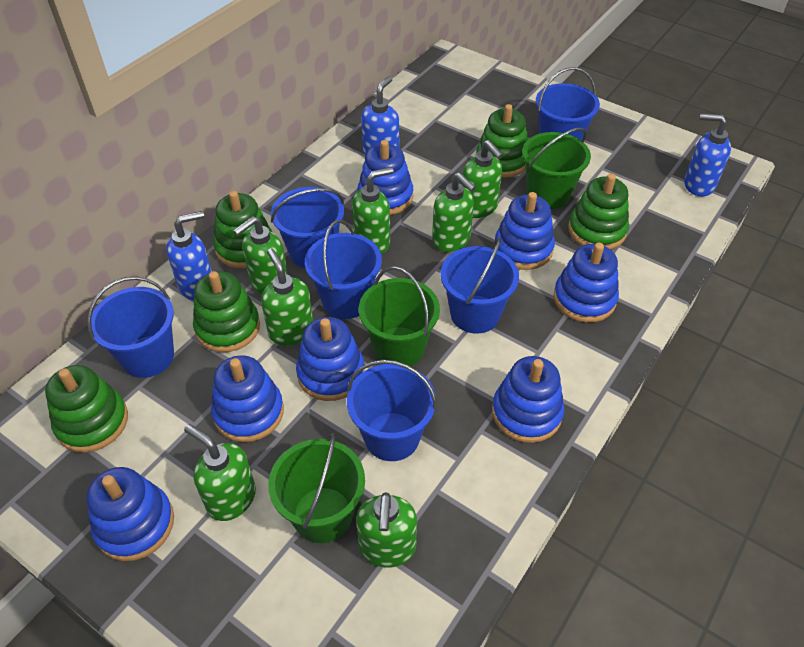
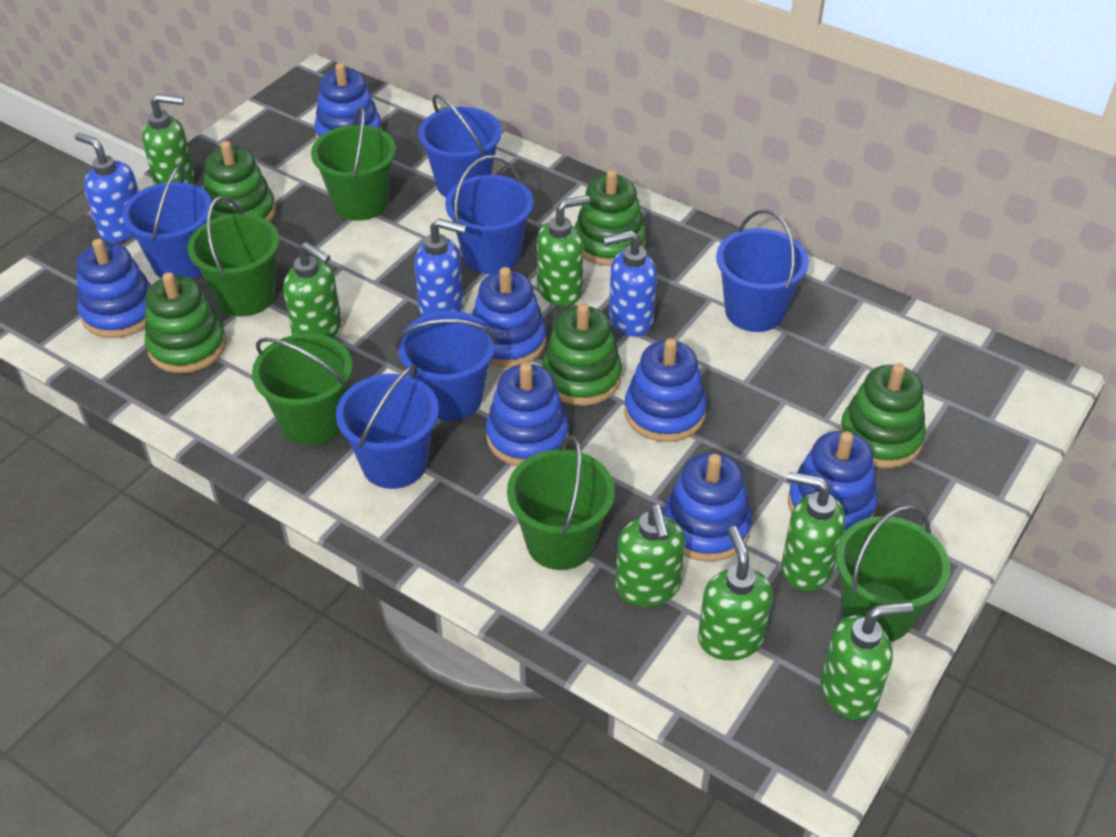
green bucket: 3 -> 5

